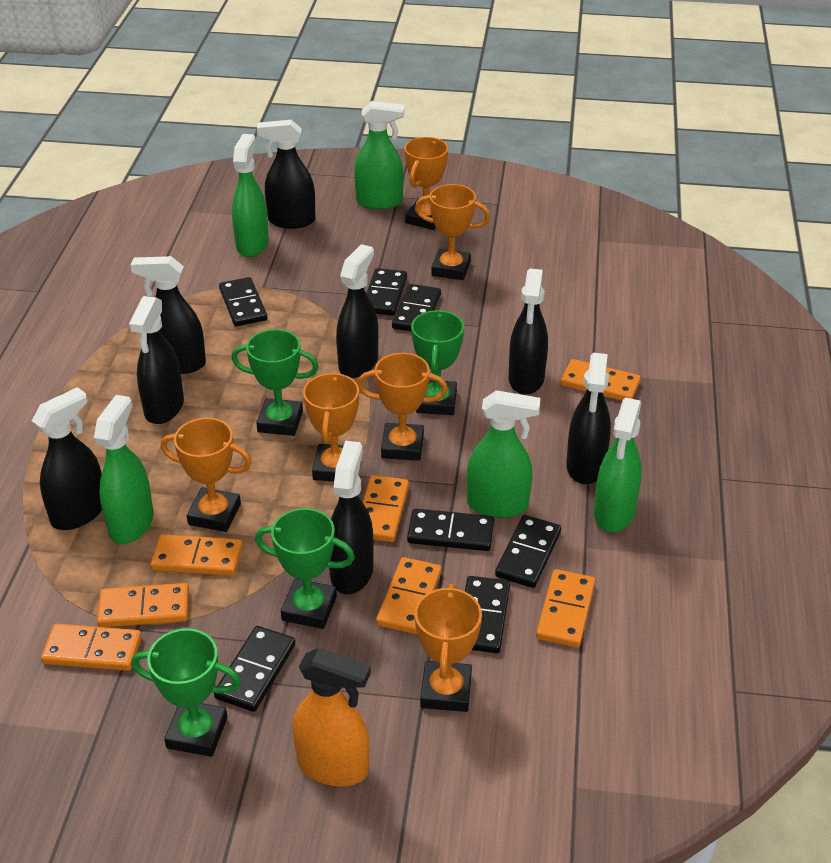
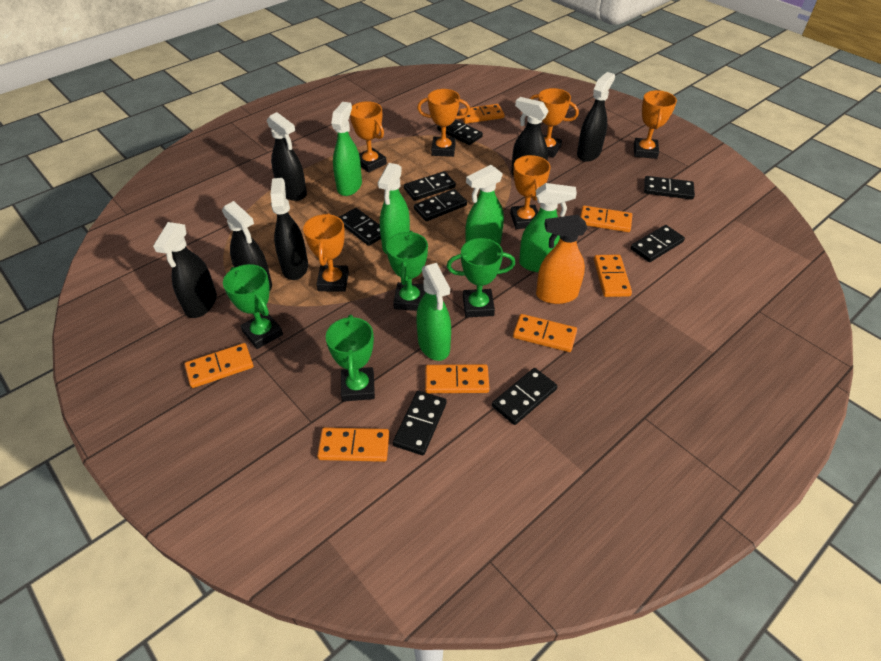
black domino: 7 -> 8
black spray bottle: 8 -> 6

